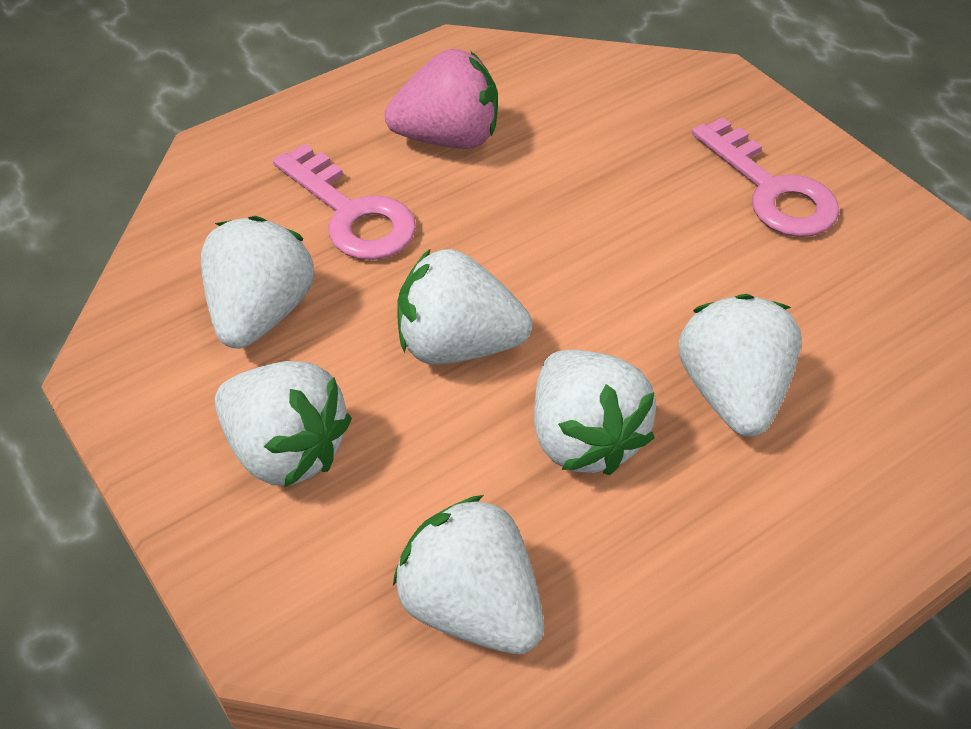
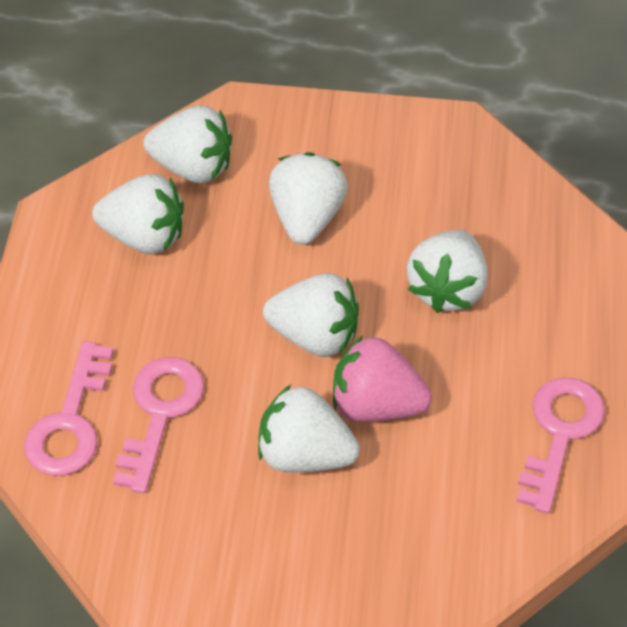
pink key: 2 -> 3

